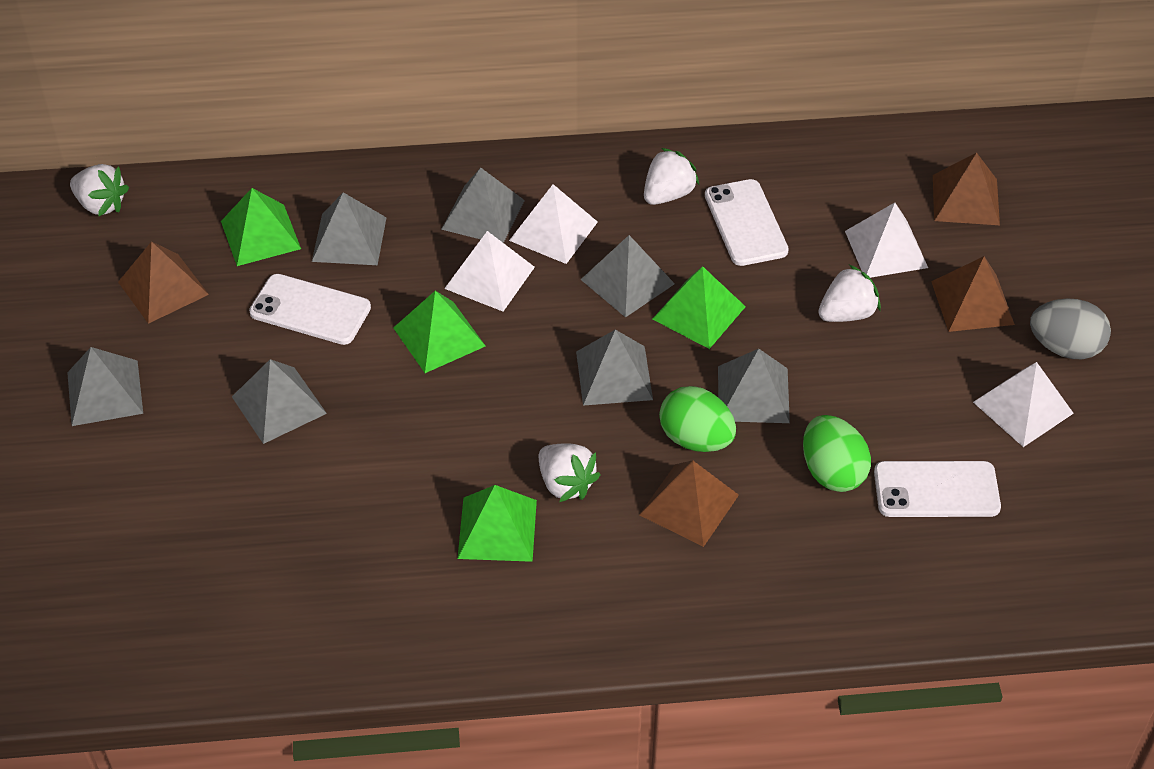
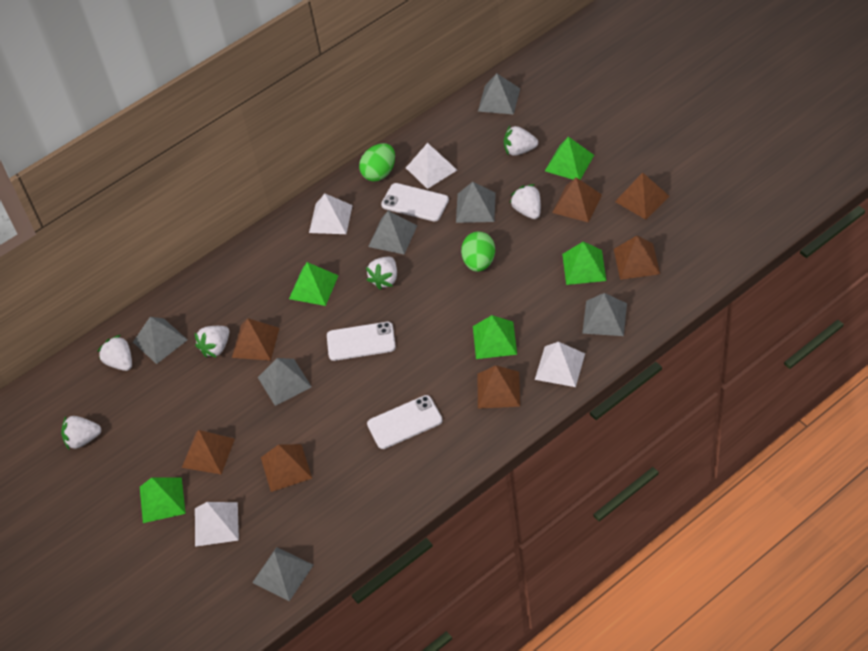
brown pyramid: 4 -> 7
green pyramid: 4 -> 5
grey egg: 1 -> 0
white strawberry: 4 -> 6

